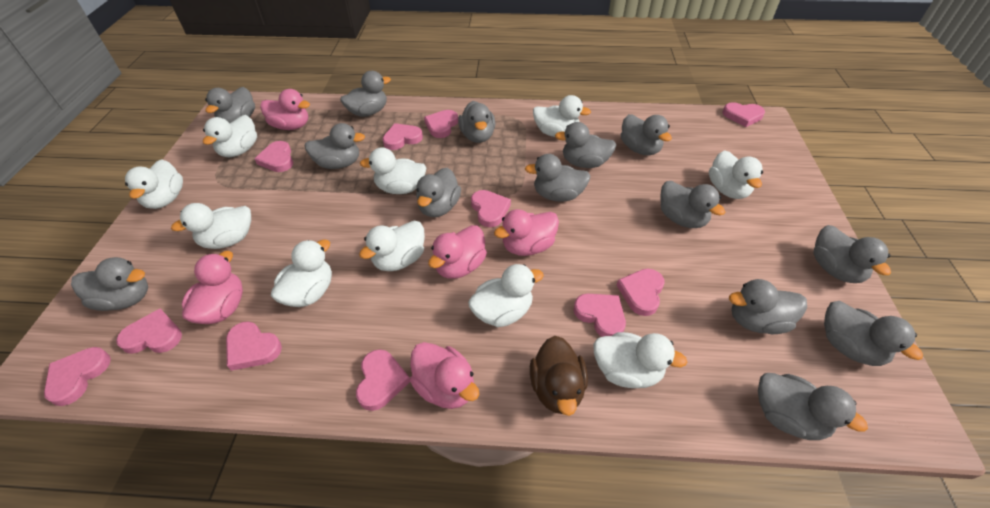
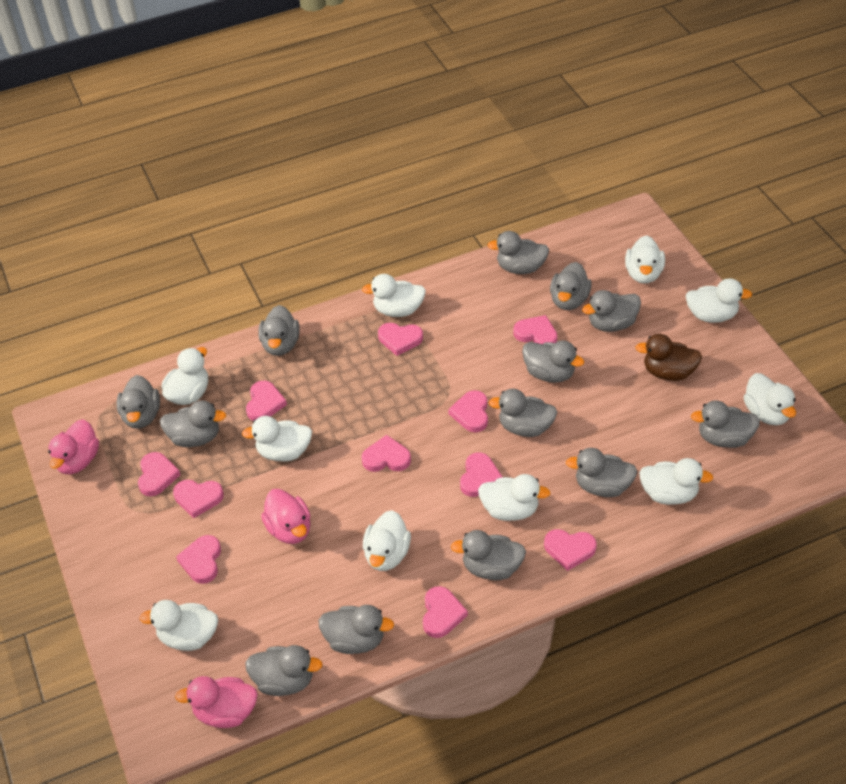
grey duck: 14 -> 13
pink duck: 5 -> 3

